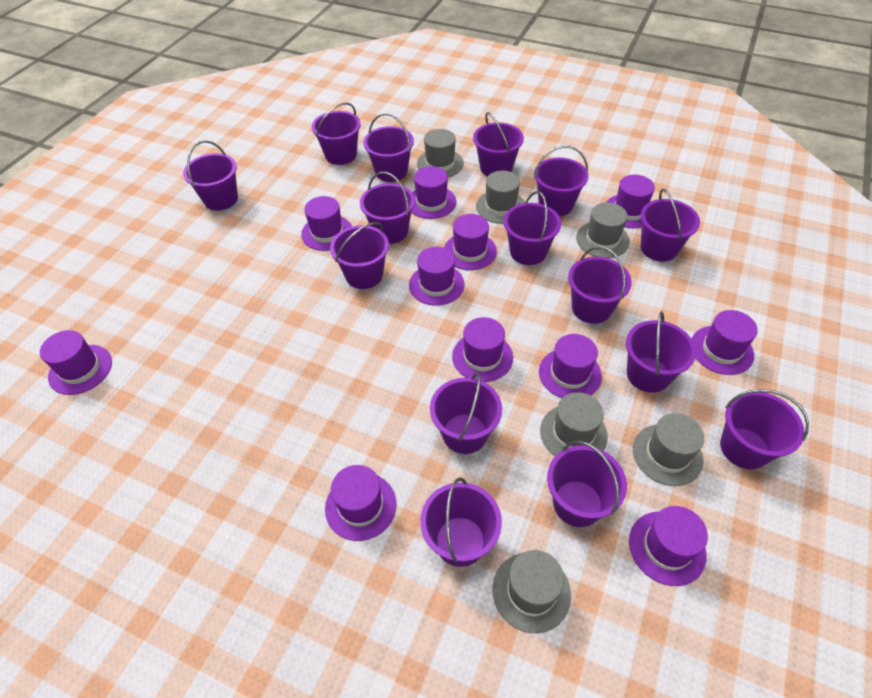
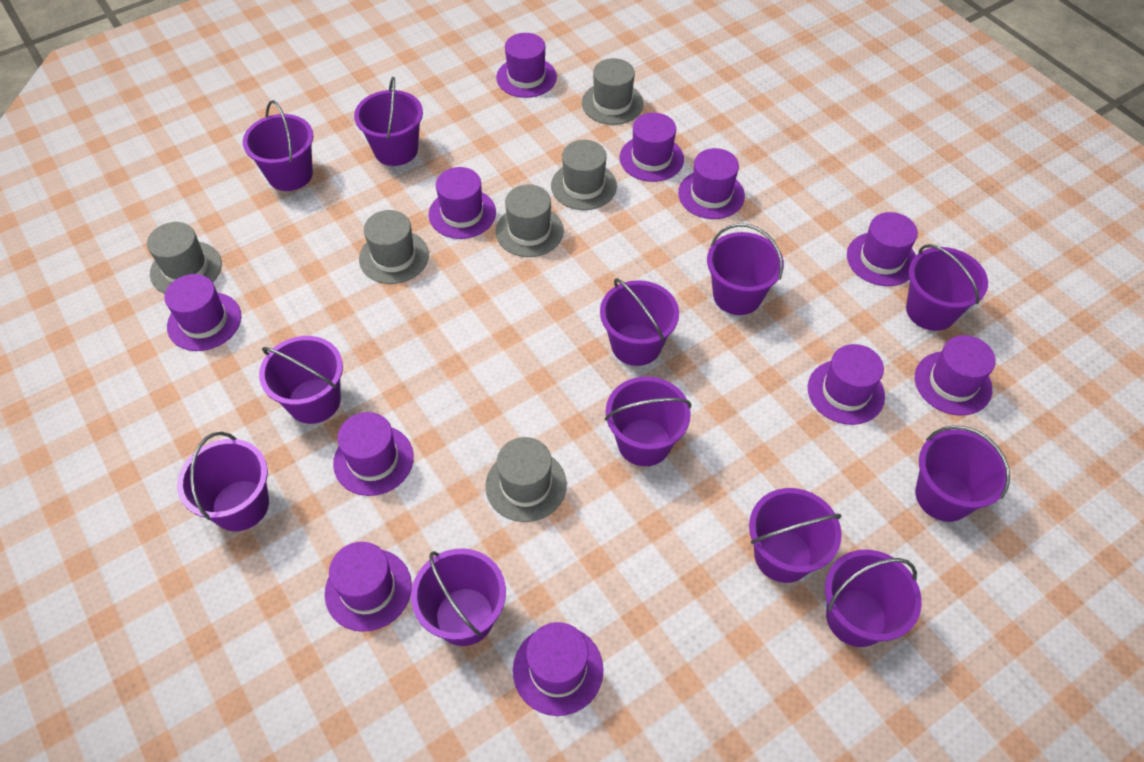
purple bucket: 15 -> 12

